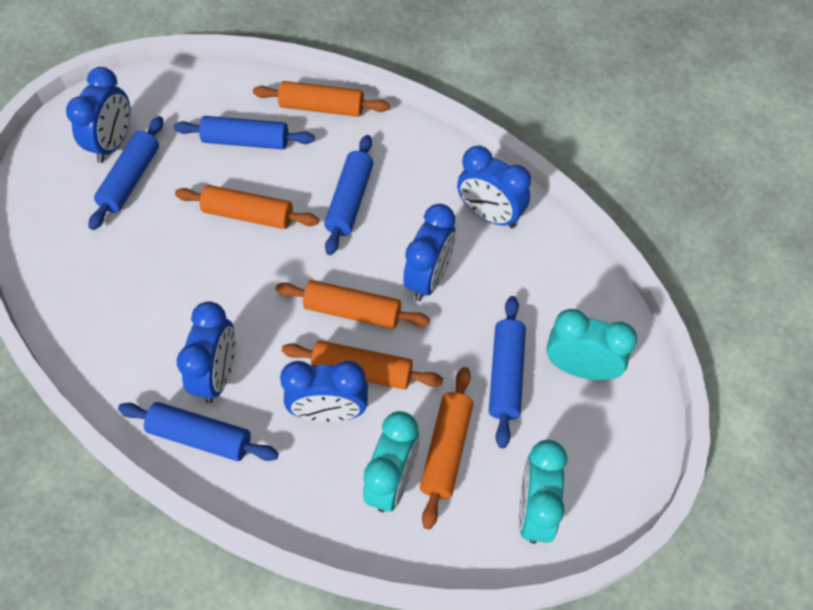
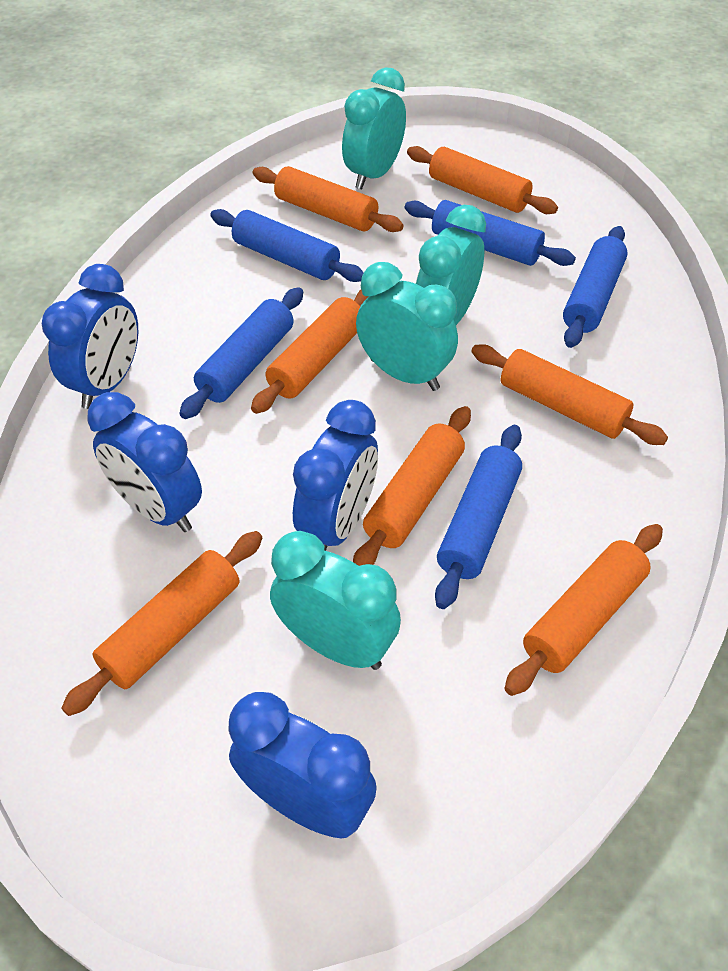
blue clock: 5 -> 4
orange rolling pin: 5 -> 7
turquoise clock: 3 -> 4

